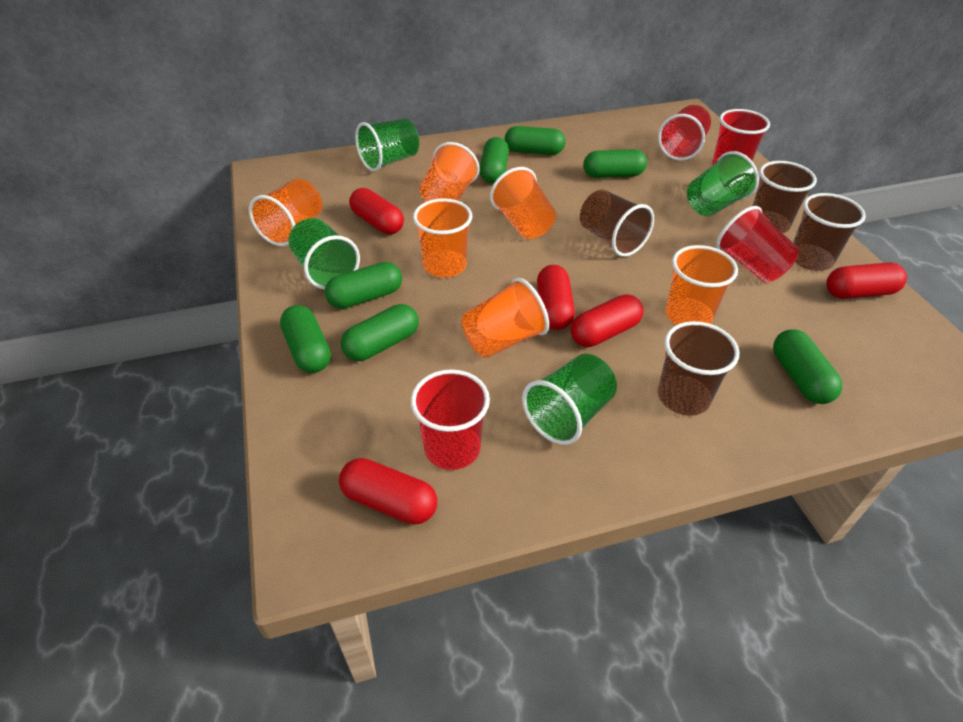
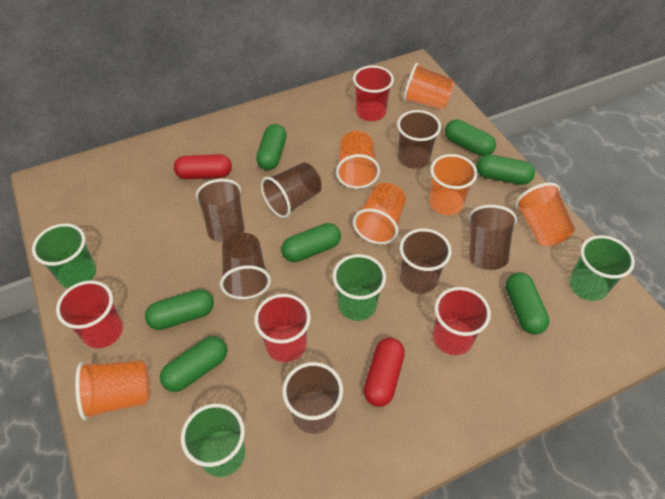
brown cup: 4 -> 7
red capsule: 5 -> 2

